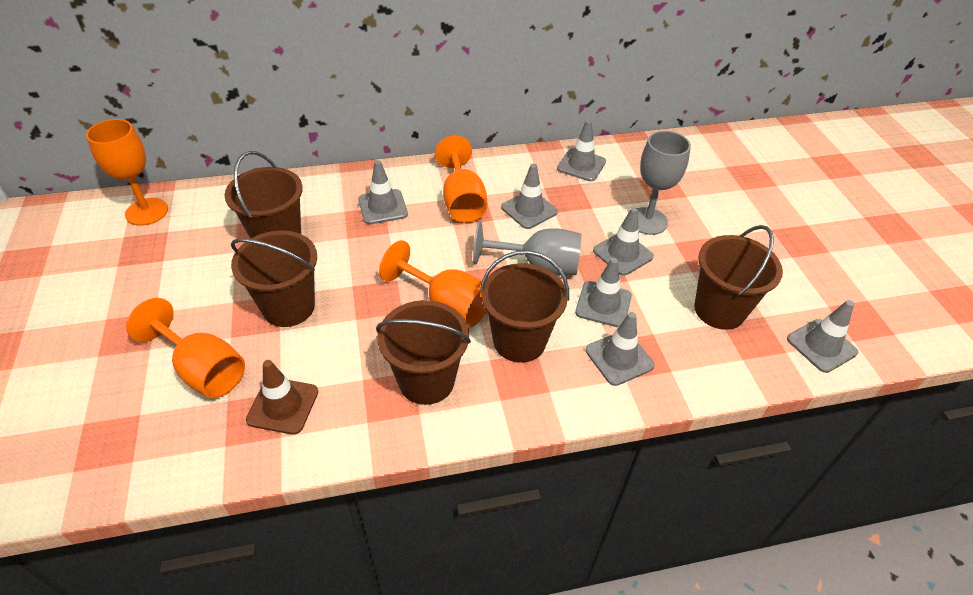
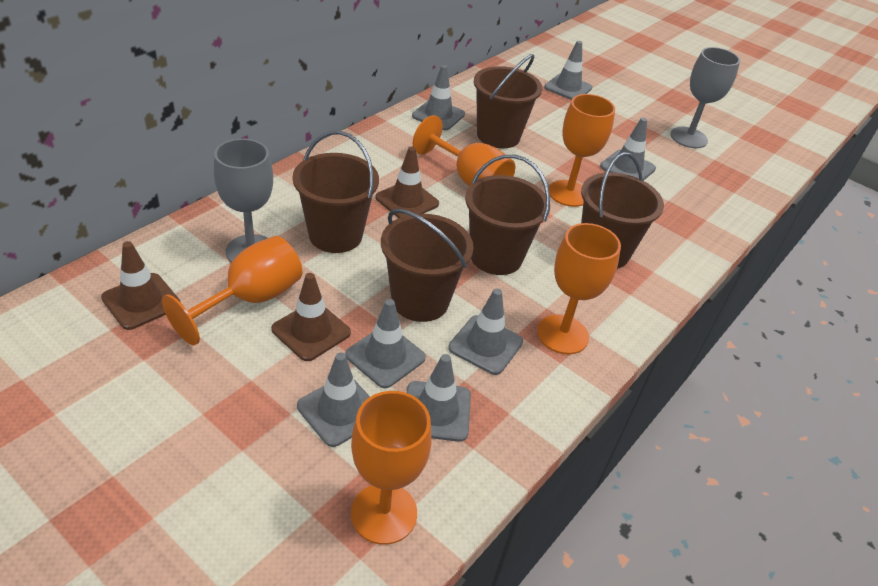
brown traffic cone: 1 -> 3
orange goblet: 4 -> 5

